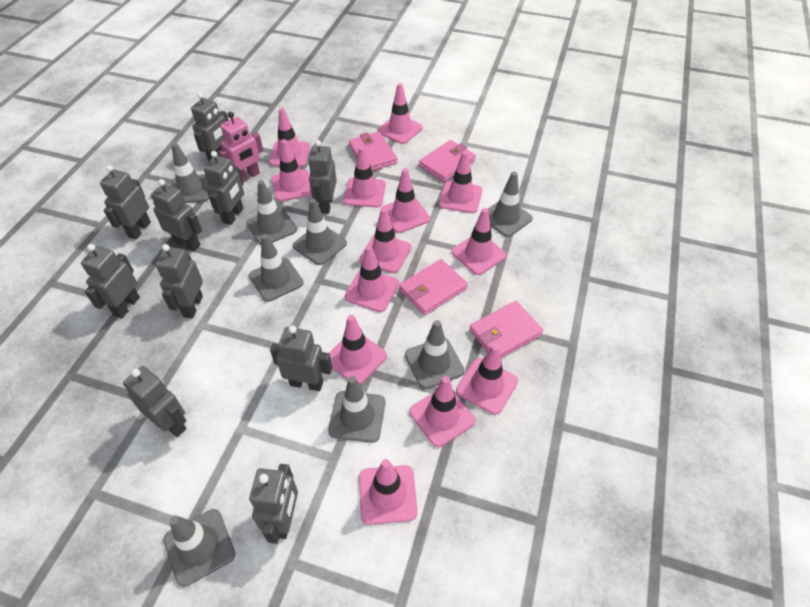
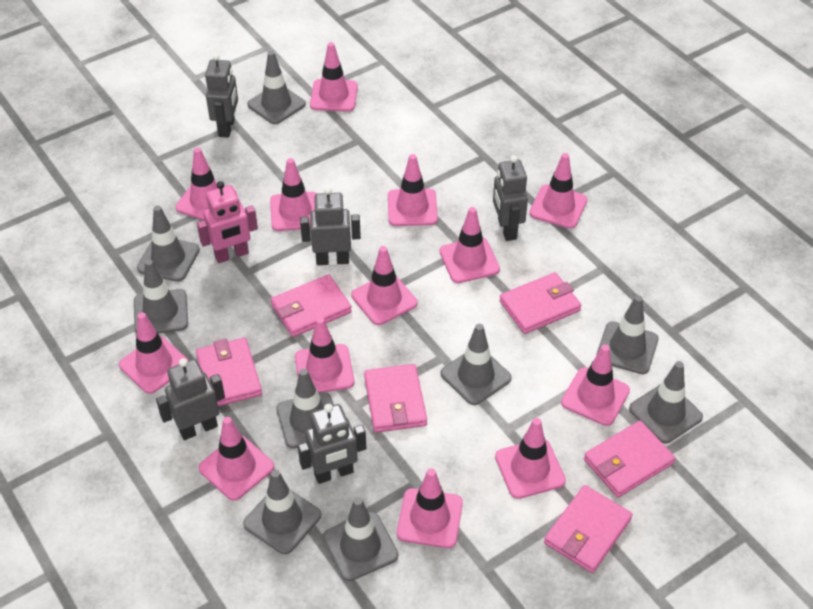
grey robot: 10 -> 5
grey traffic cone: 8 -> 9
pink wallet: 4 -> 6

